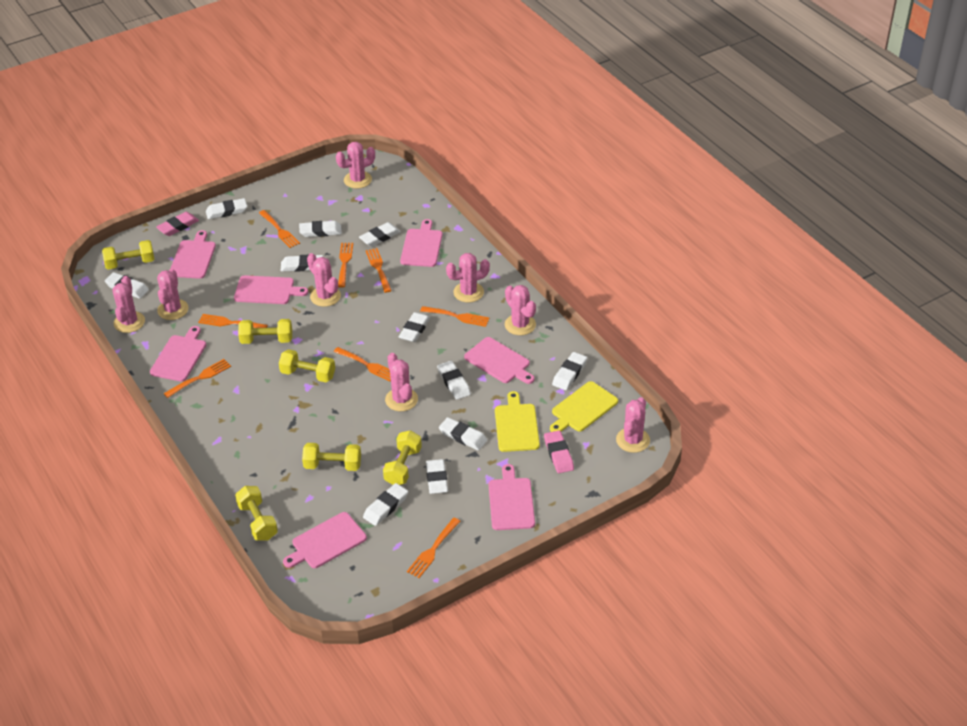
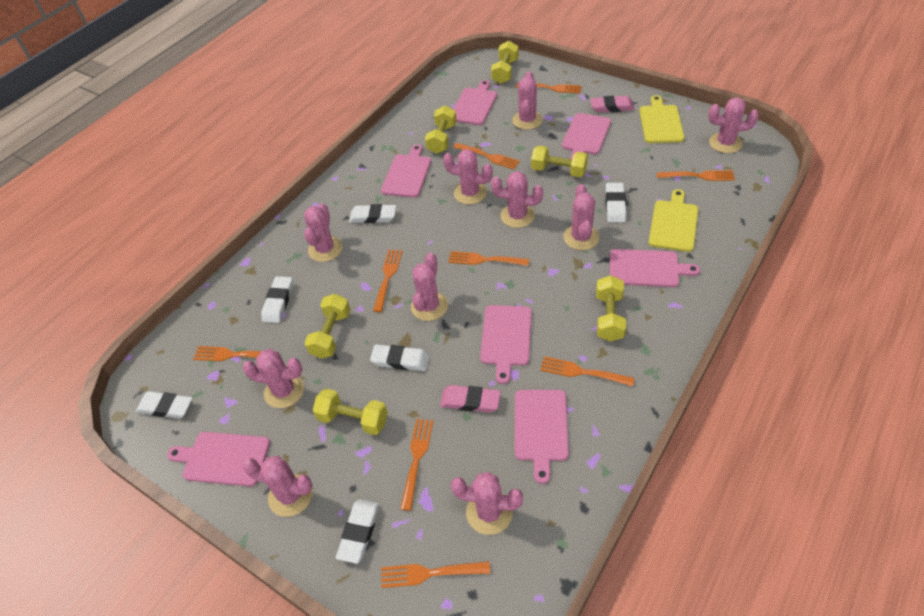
orange fork: 8 -> 9
pink cactus: 8 -> 10
white eraser: 11 -> 6

